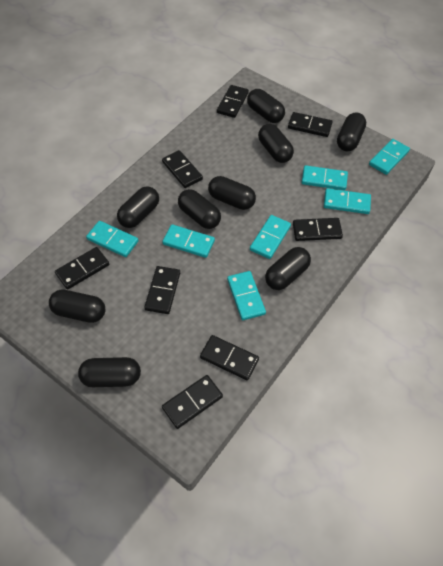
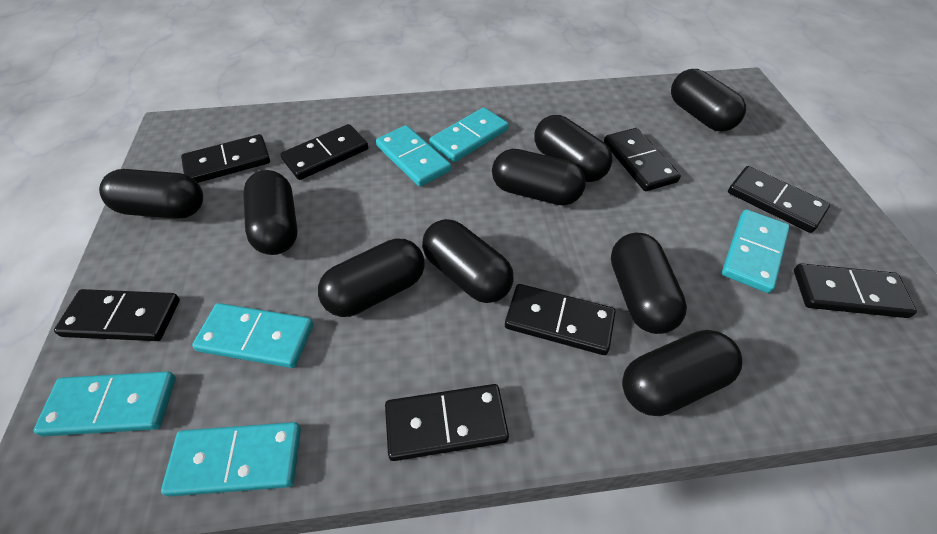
turquoise domino: 7 -> 6

